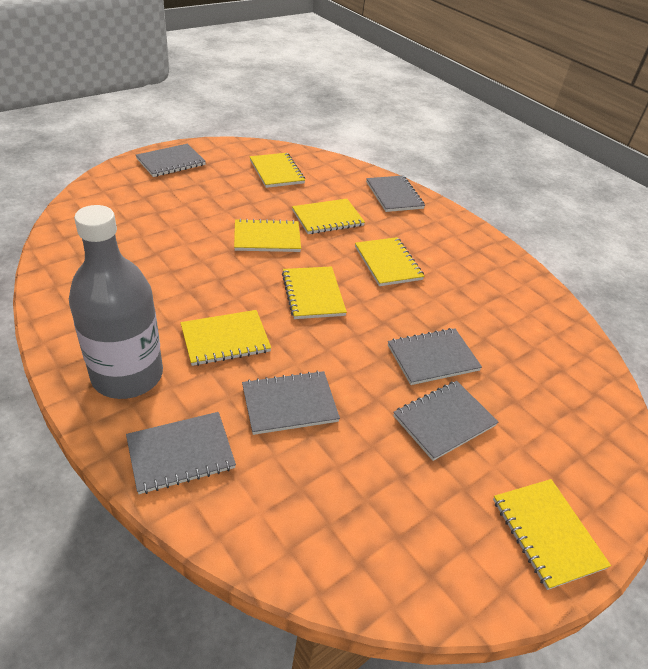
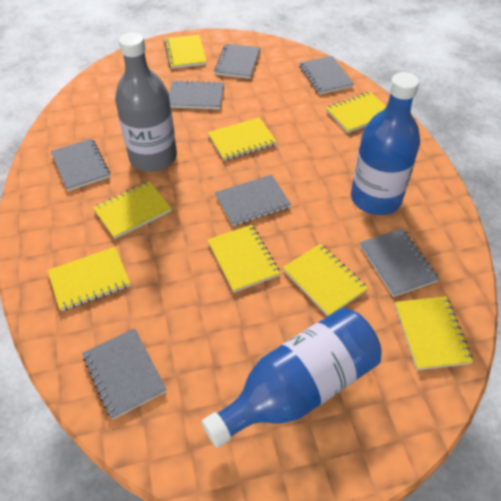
blue bottle: 0 -> 2
grey notebook: 6 -> 7
yellow notebook: 7 -> 8

